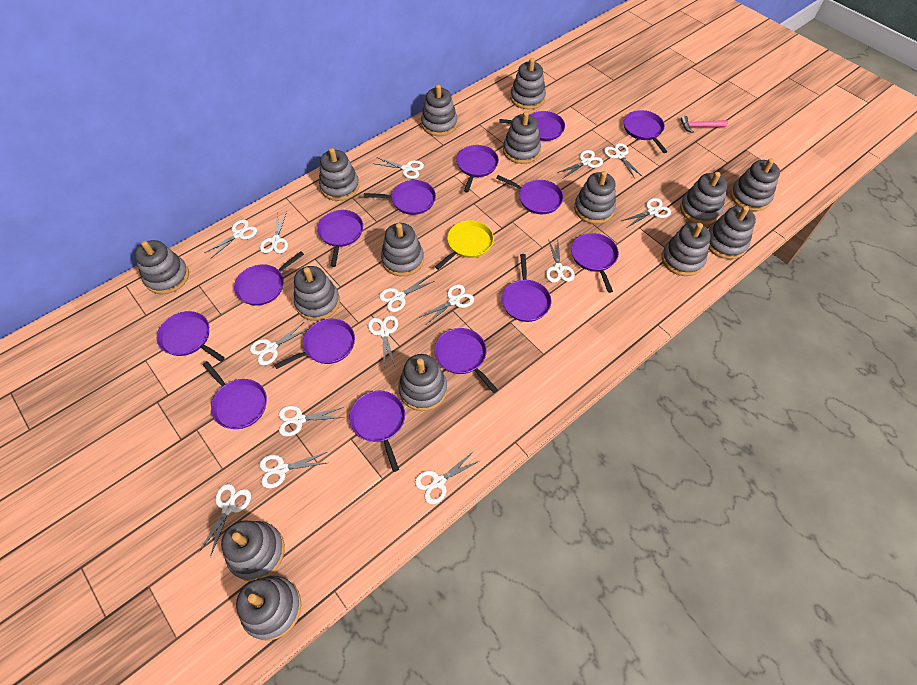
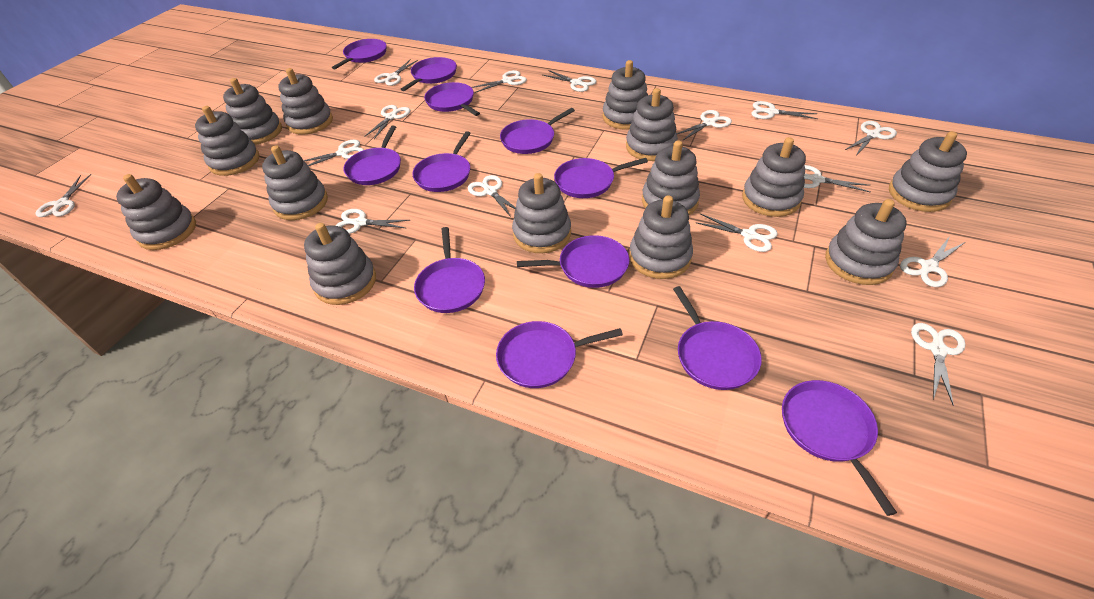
grey stacking toy: 15 -> 14
pink hammer: 1 -> 0
purple pan: 14 -> 12
yellow pan: 1 -> 0

